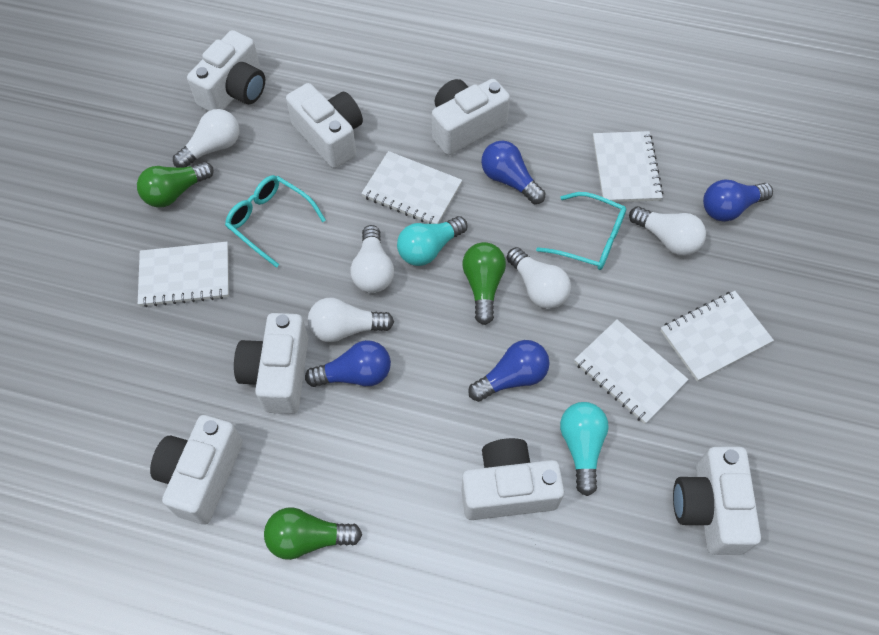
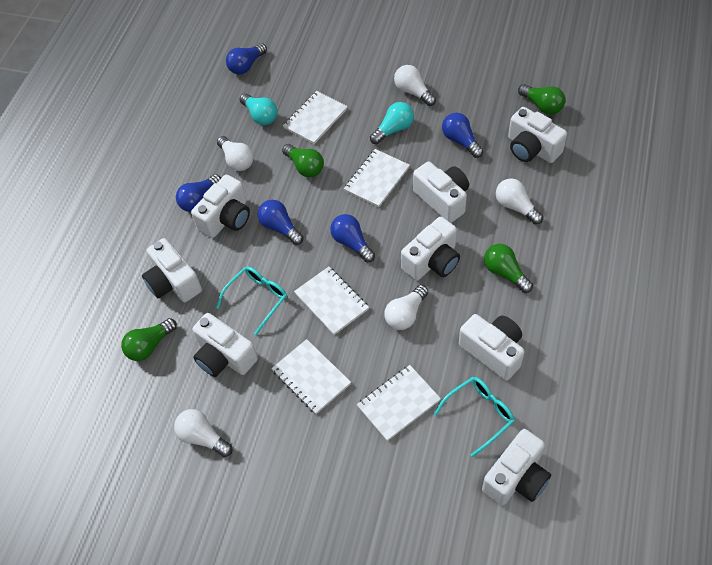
blue light bulb: 4 -> 5
green light bulb: 3 -> 4
white camera: 7 -> 8

